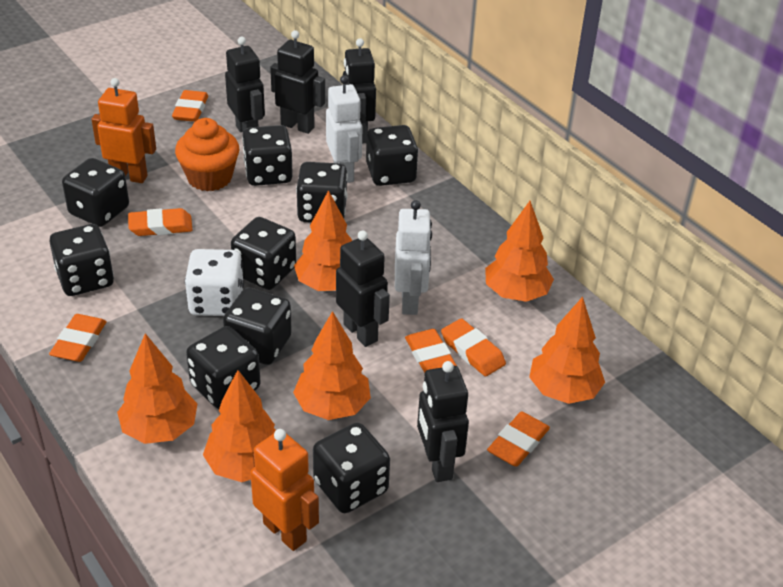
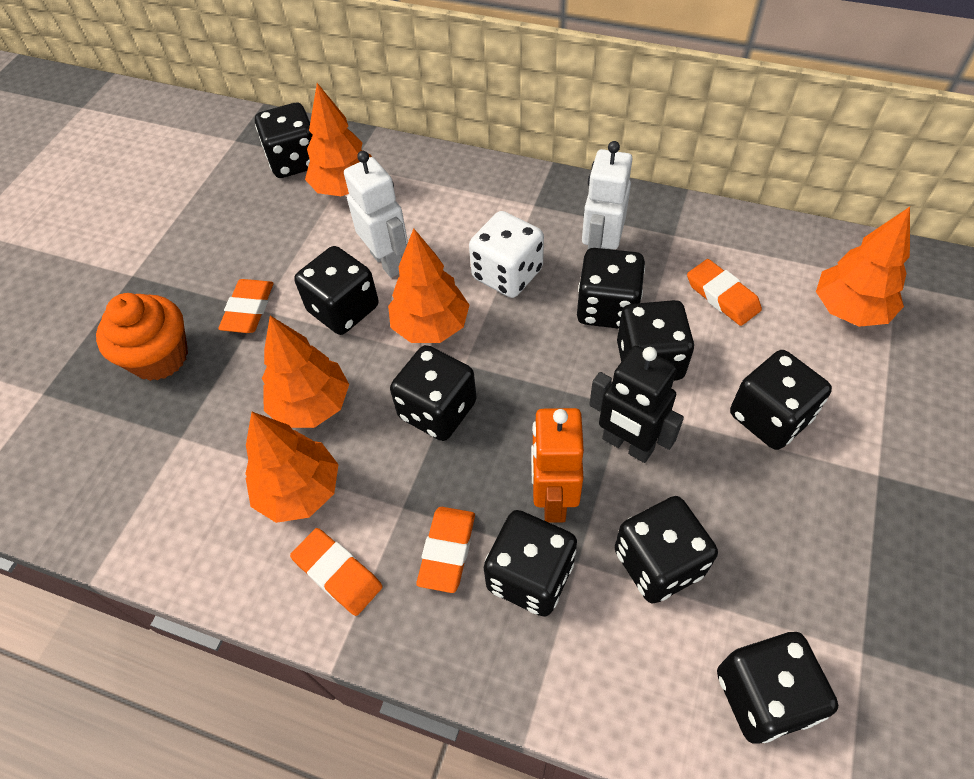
black robot: 5 -> 1
orange eraser: 6 -> 4
orange robot: 2 -> 1
orange tree: 6 -> 5

